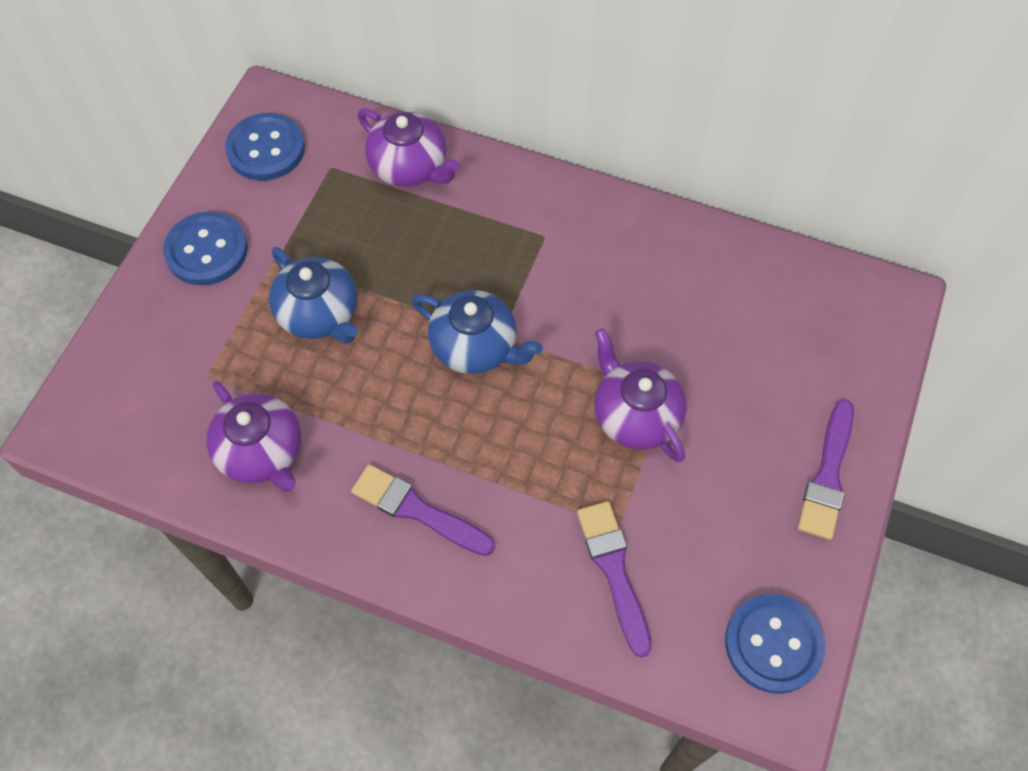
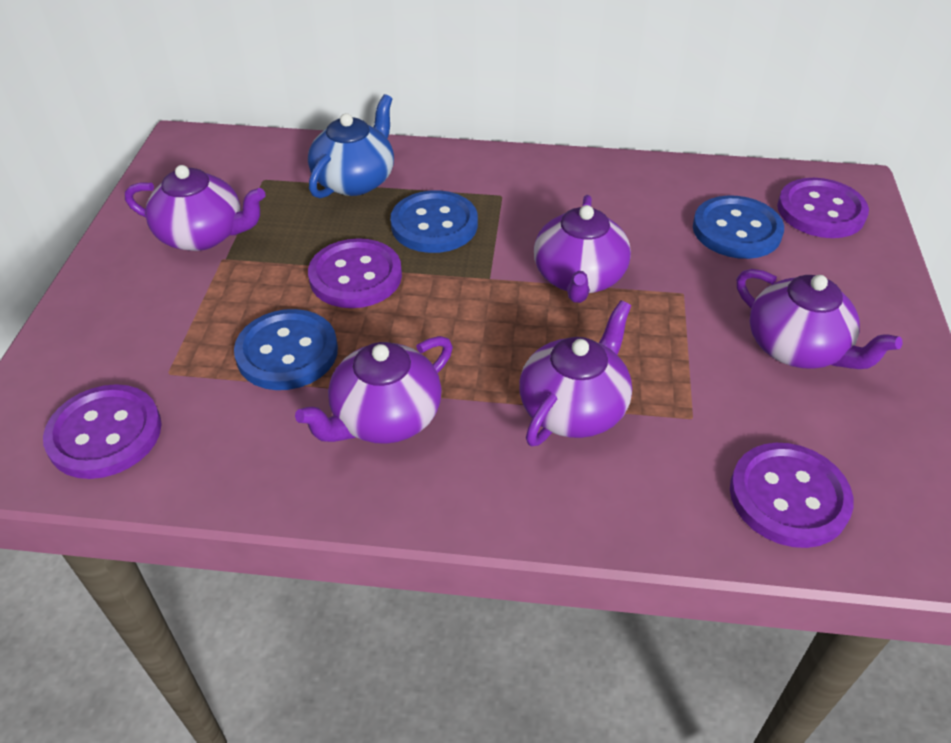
blue teapot: 2 -> 1
purple brush: 3 -> 0
purple button: 0 -> 4
purple teapot: 3 -> 5

